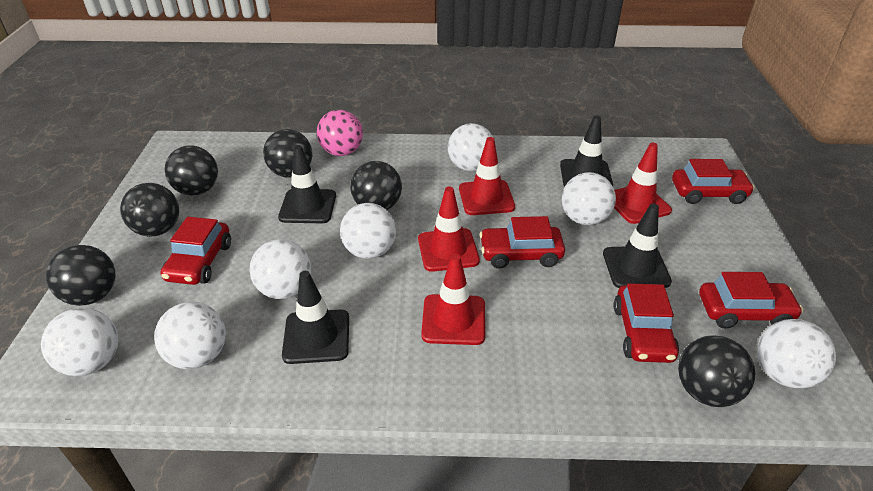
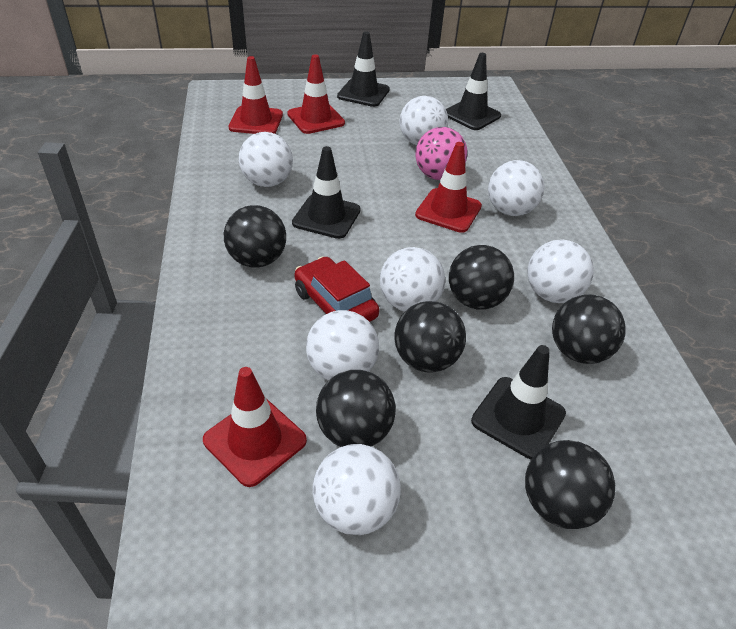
red car: 5 -> 1

